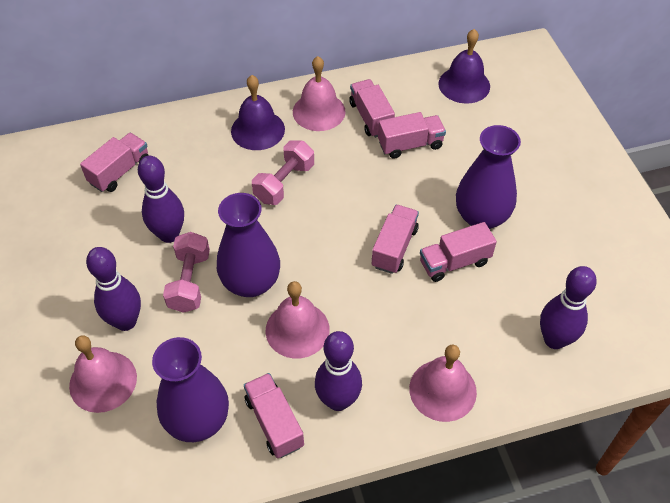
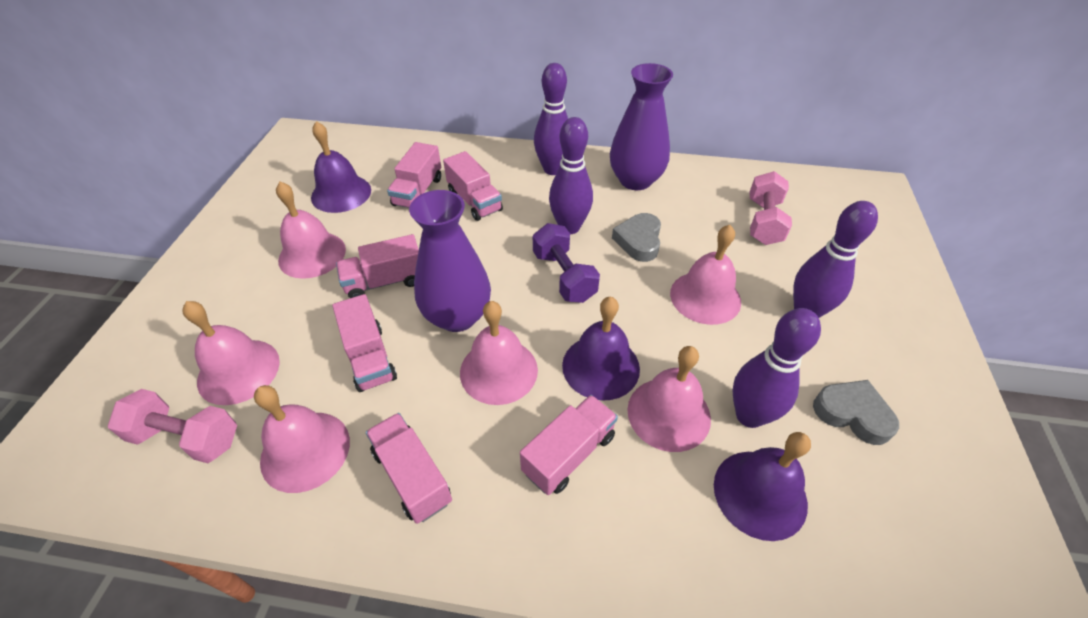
grey heart: 0 -> 2
pink bell: 4 -> 6
purple bell: 2 -> 3
purple dumbbell: 0 -> 1
purple vase: 3 -> 2

